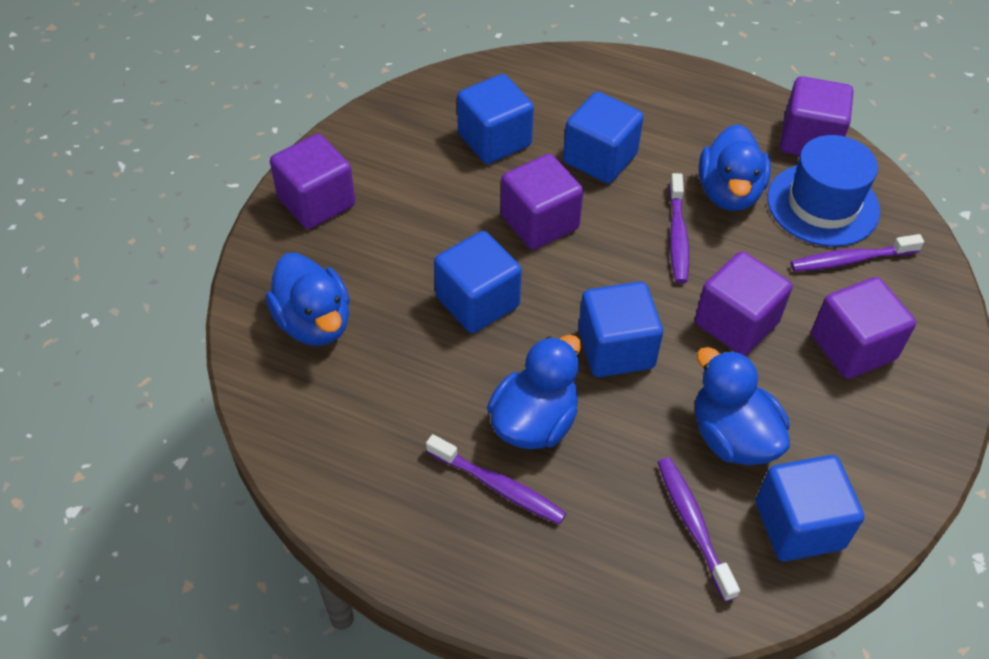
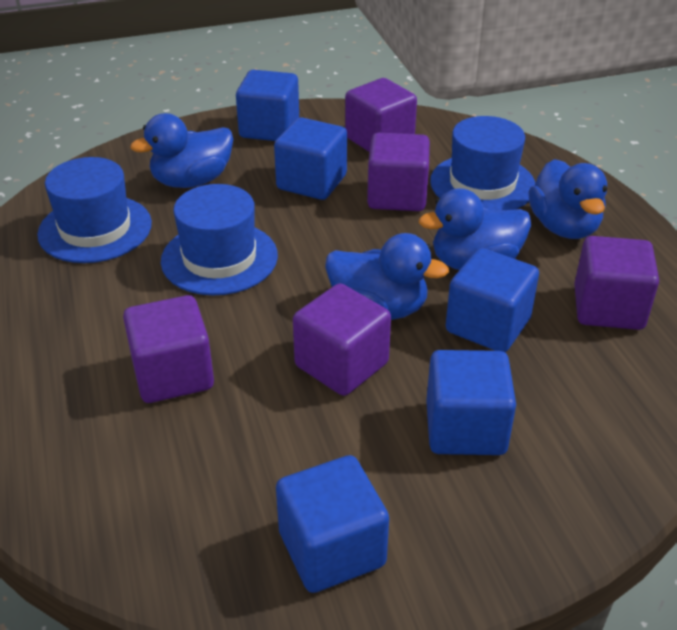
blue hat: 1 -> 3
purple toothbrush: 4 -> 0

